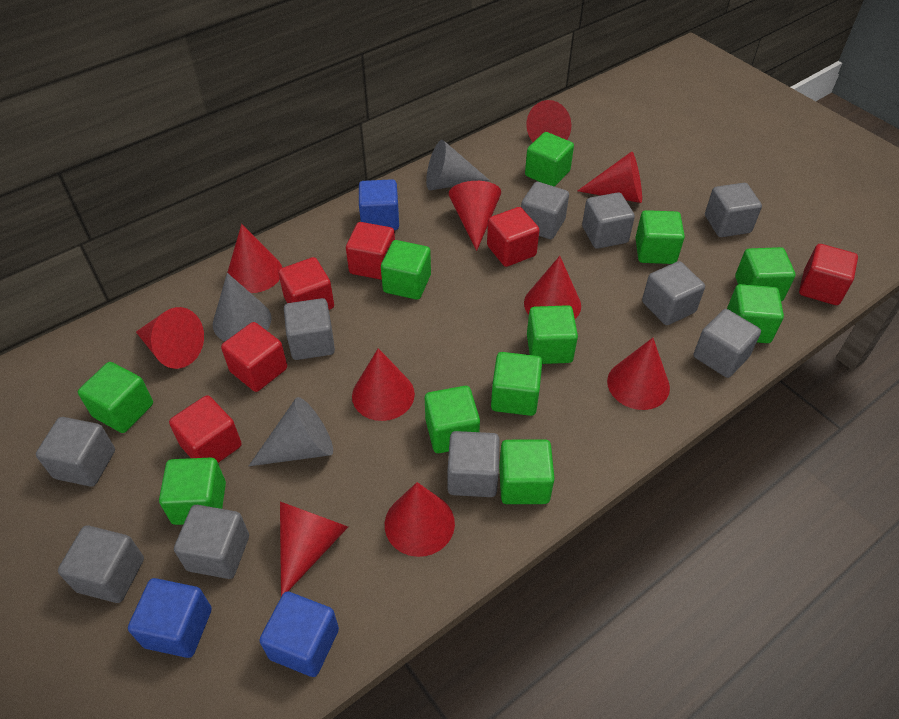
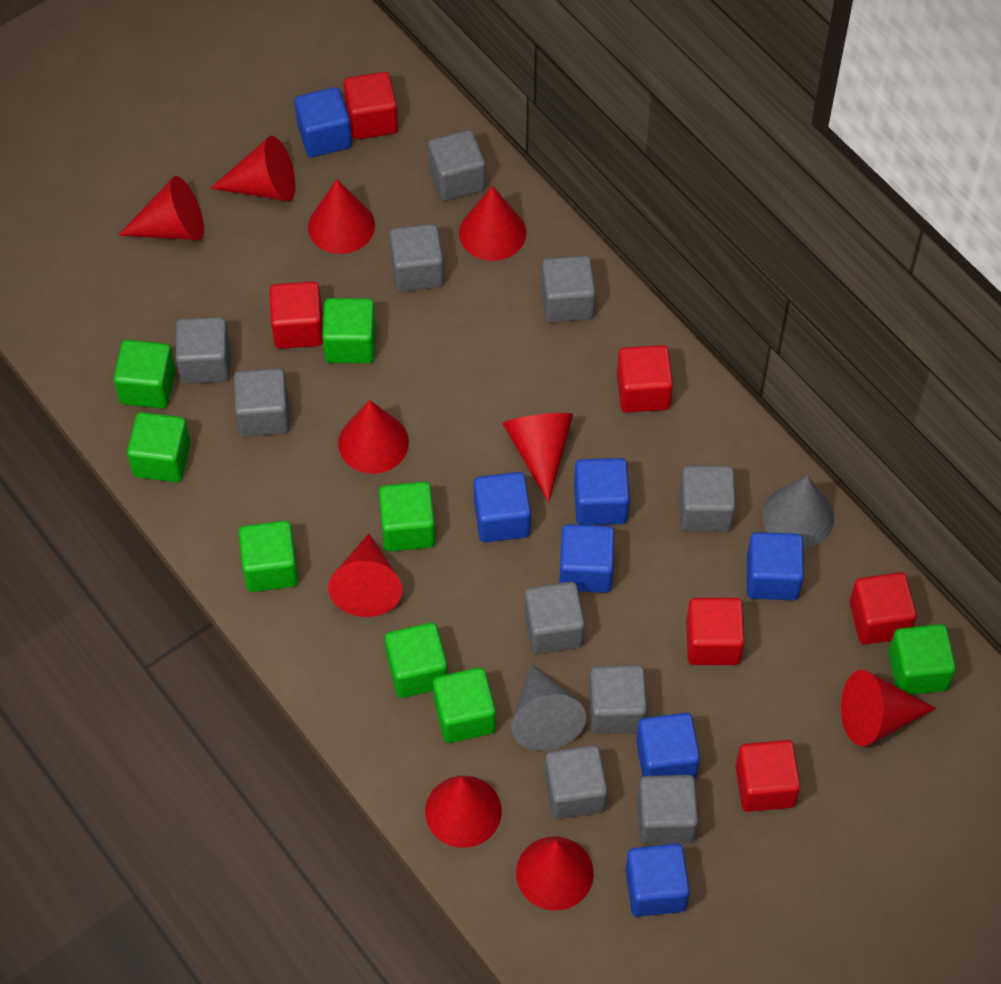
blue cube: 3 -> 7
green cube: 11 -> 8
grey cone: 3 -> 2

